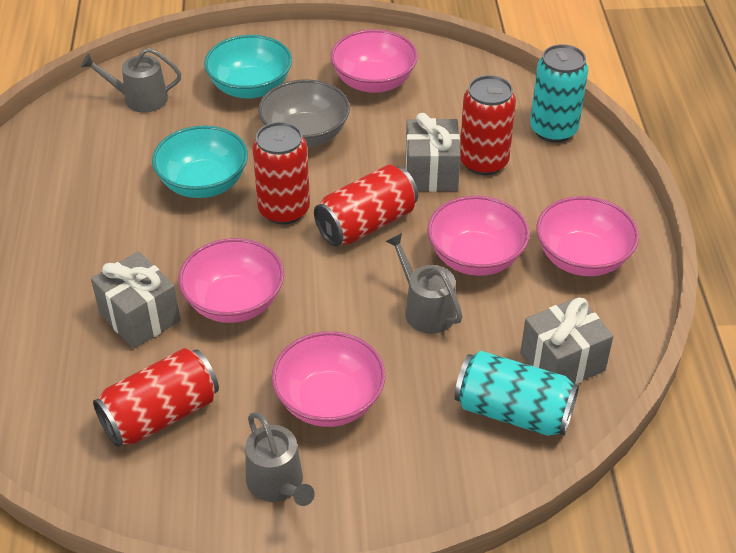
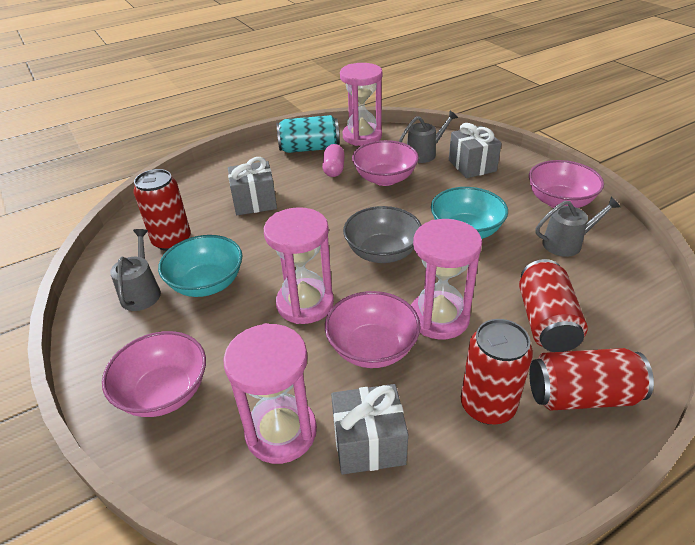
pink bowl: 5 -> 4
pink capsule: 0 -> 1
pink hourglass: 0 -> 4
turquoise can: 2 -> 1

